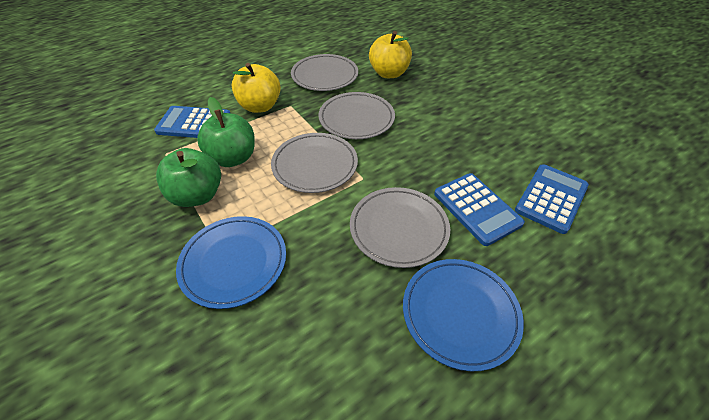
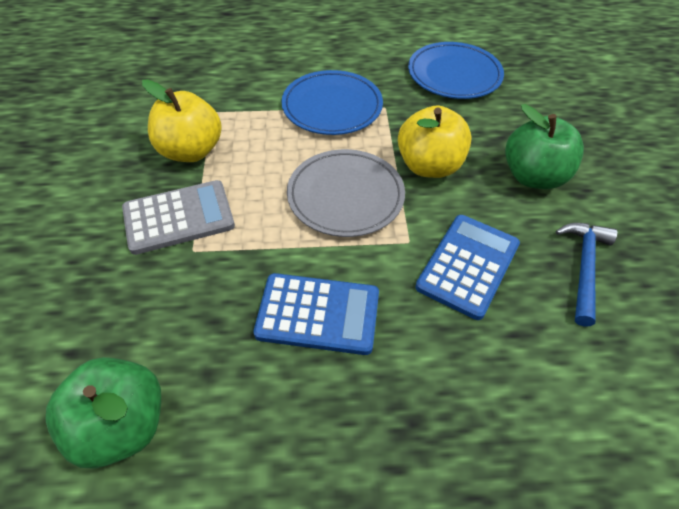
blue calculator: 3 -> 2
blue hammer: 0 -> 1
grey calculator: 0 -> 1
grey plate: 4 -> 1

